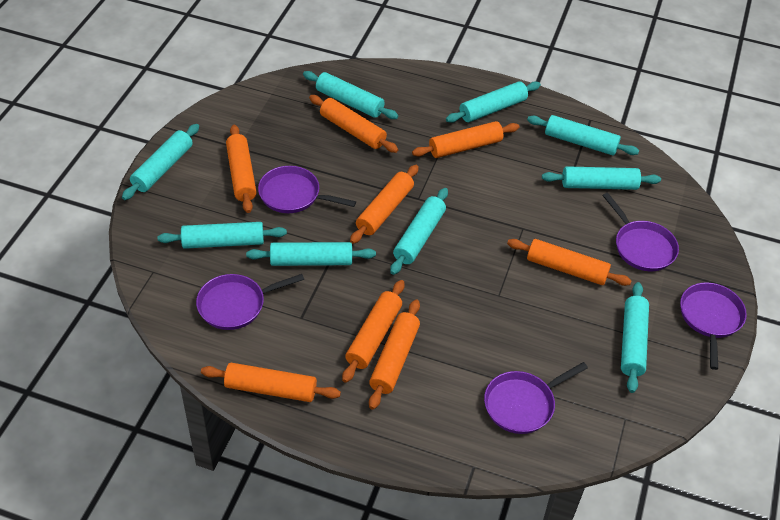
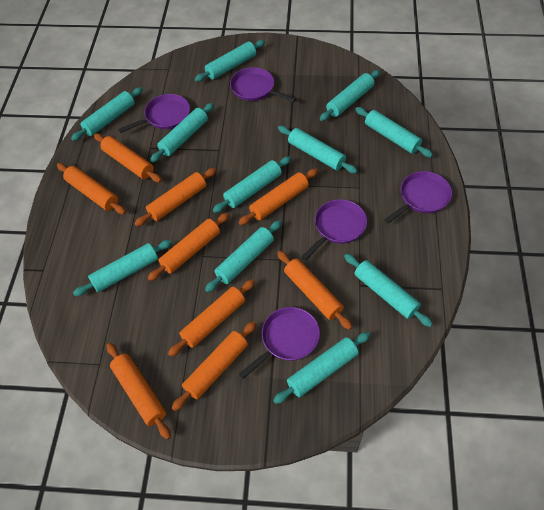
orange rolling pin: 8 -> 9
turquoise rolling pin: 9 -> 11

